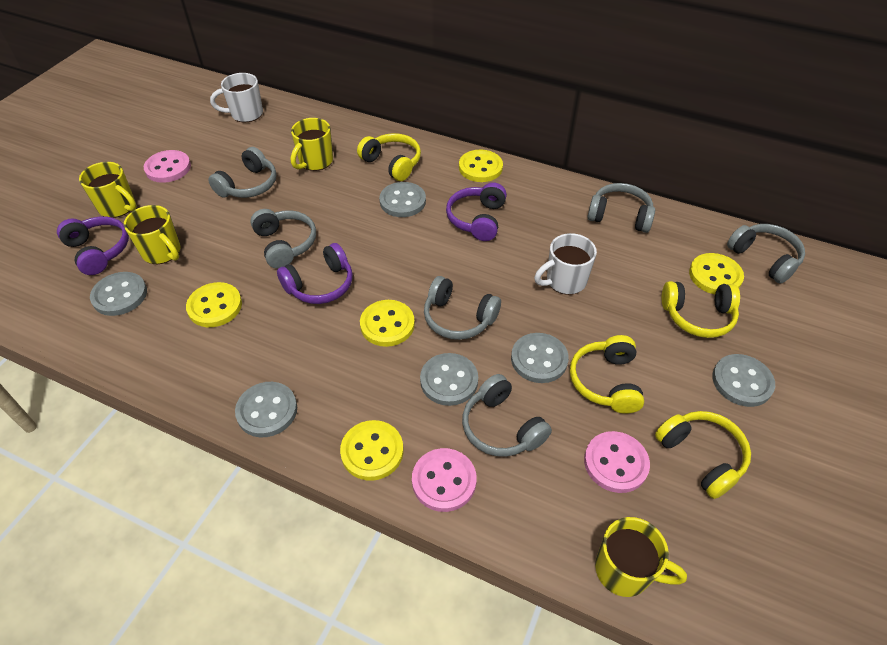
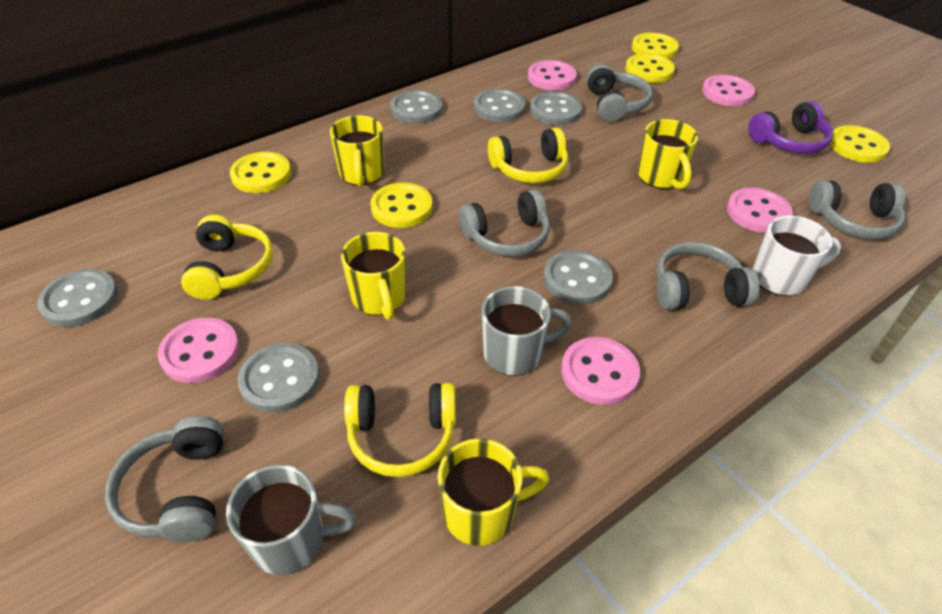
grey headphones: 6 -> 5
grey mug: 0 -> 2
pink button: 3 -> 5
purple headphones: 3 -> 1
white mug: 2 -> 1
yellow headphones: 4 -> 3

